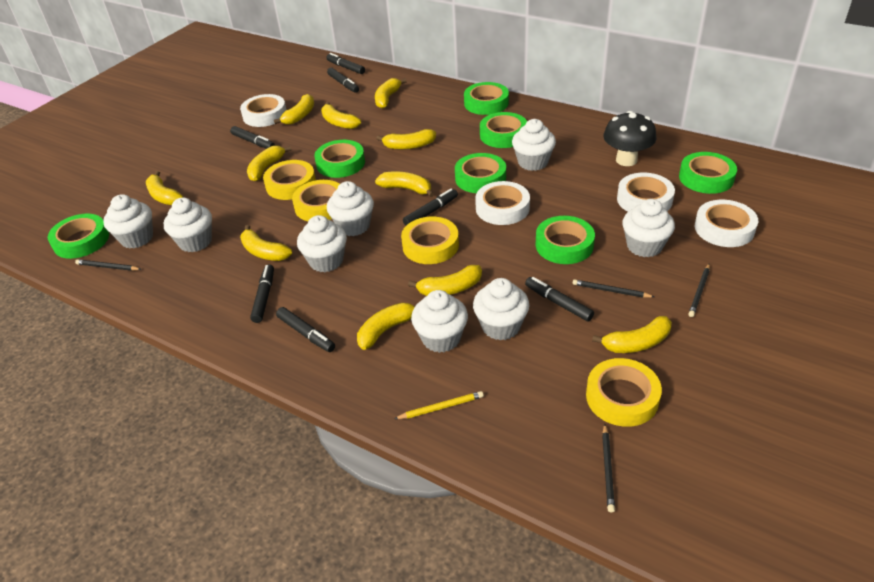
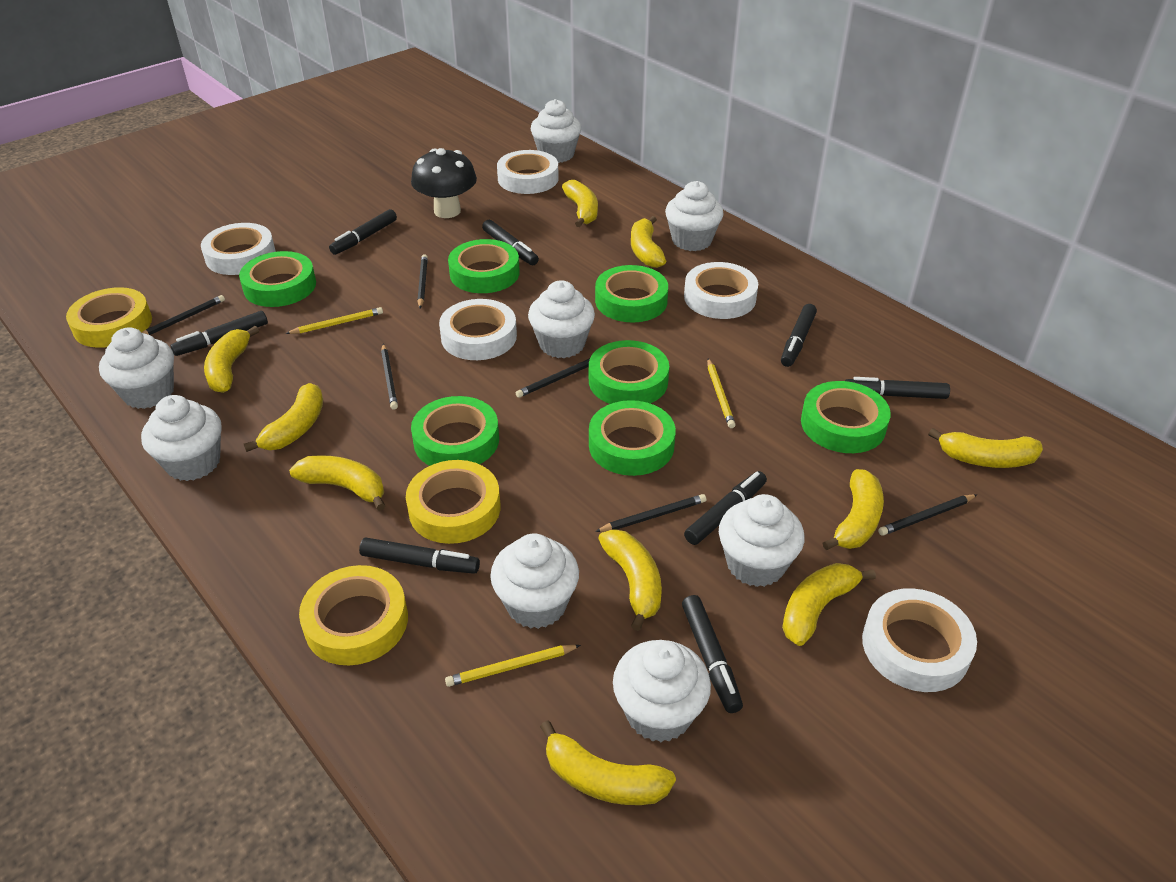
black marker: 7 -> 8
black pencil: 4 -> 6
white tape: 4 -> 5
yellow banana: 11 -> 10
yellow pencil: 1 -> 3
yellow tape: 4 -> 3

